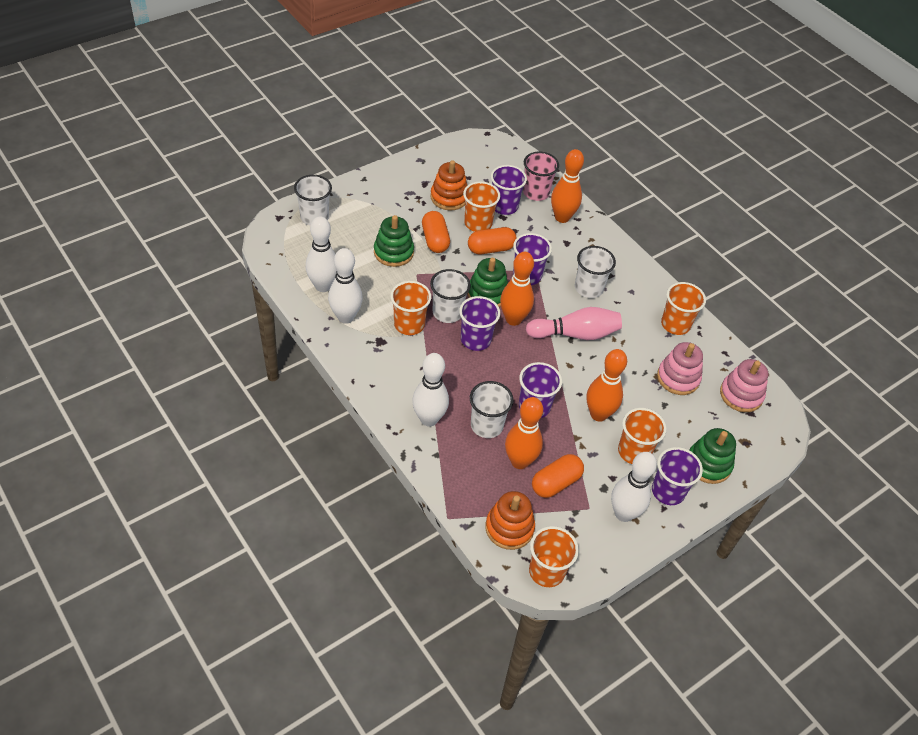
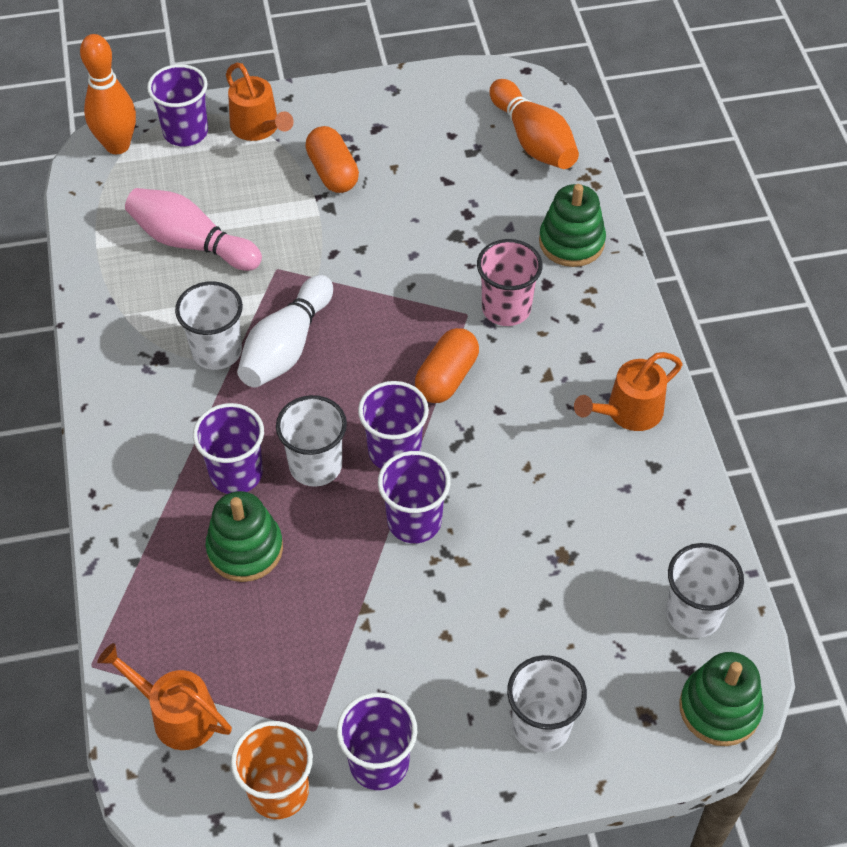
orange bowling pin: 4 -> 2
orange capsule: 3 -> 2
orange cup: 5 -> 1
orange stacking toy: 2 -> 0
orange watering can: 0 -> 3
pink stacking toy: 2 -> 0
white bowling pin: 4 -> 1

